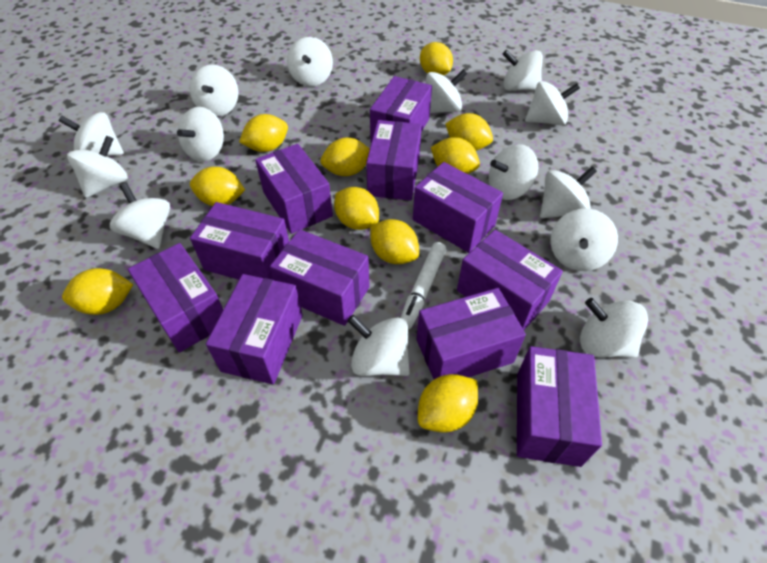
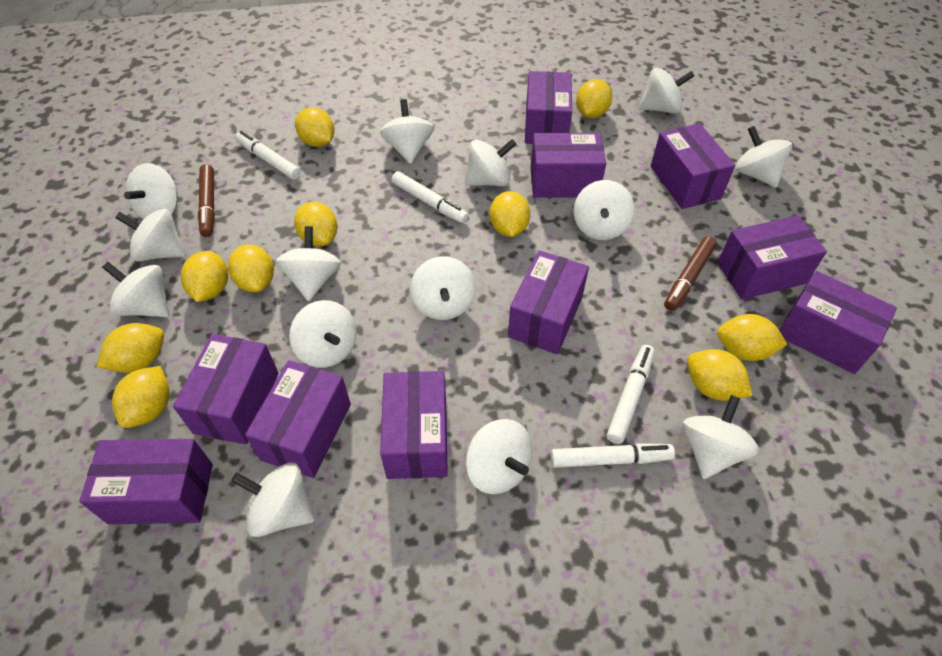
brown marker: 0 -> 2
purple box: 11 -> 10
white marker: 1 -> 4

